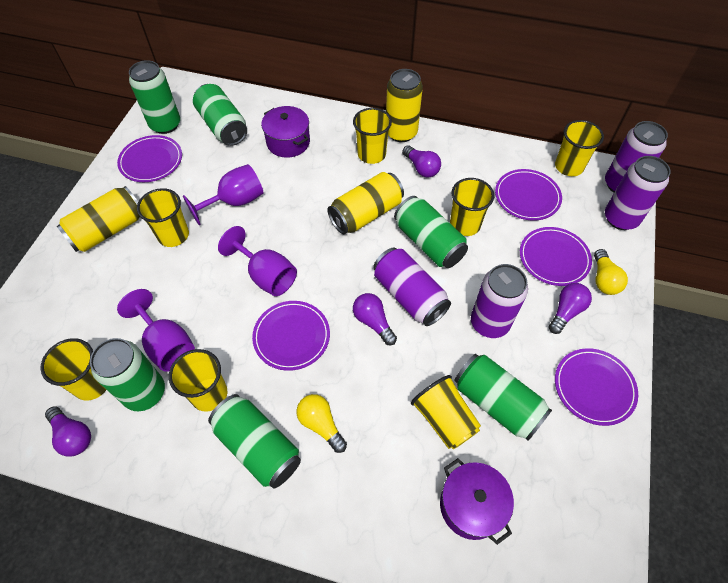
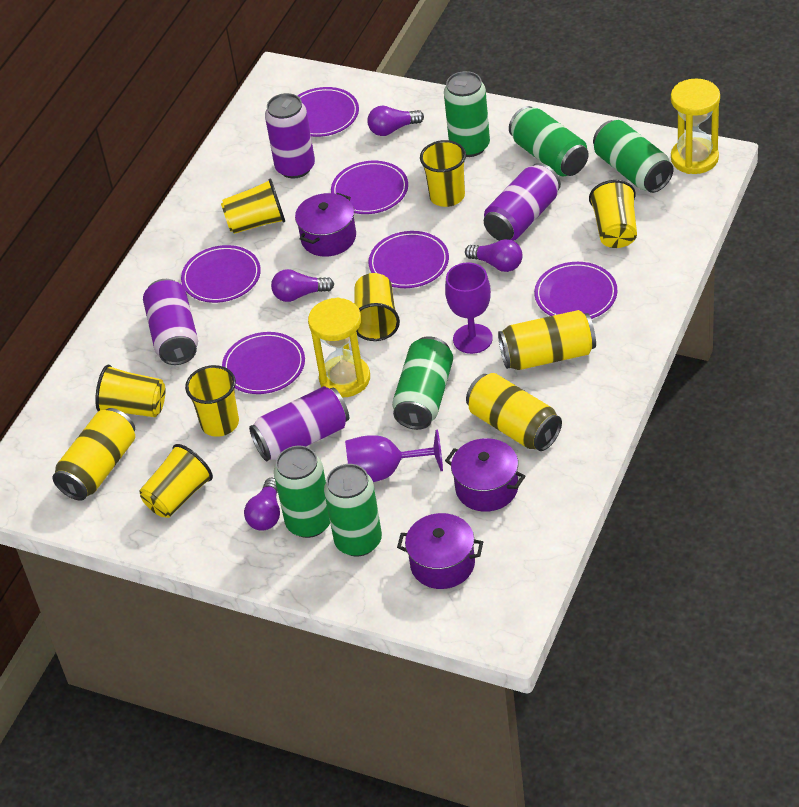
purple goblet: 3 -> 2
purple plate: 5 -> 6
purple pot: 2 -> 3
yellow hourglass: 0 -> 2
yellow light bulb: 2 -> 0

